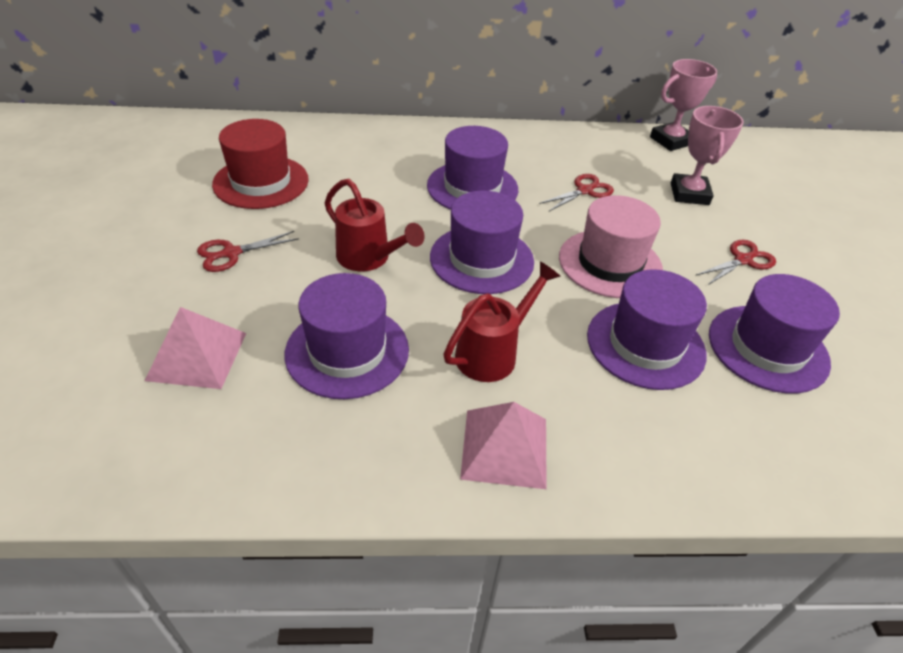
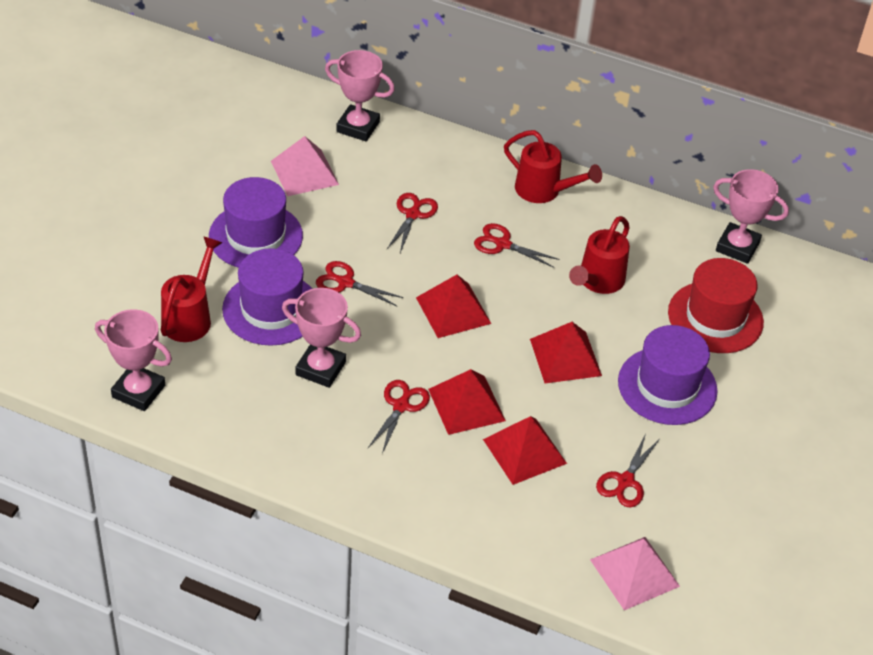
pink hat: 1 -> 0
pink trophy: 2 -> 4
purple hat: 5 -> 3
red pyramid: 0 -> 4
red scissors: 3 -> 5
red watering can: 2 -> 3

